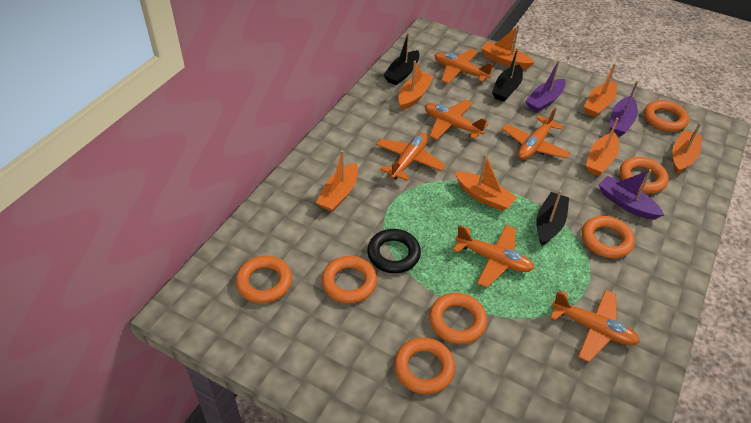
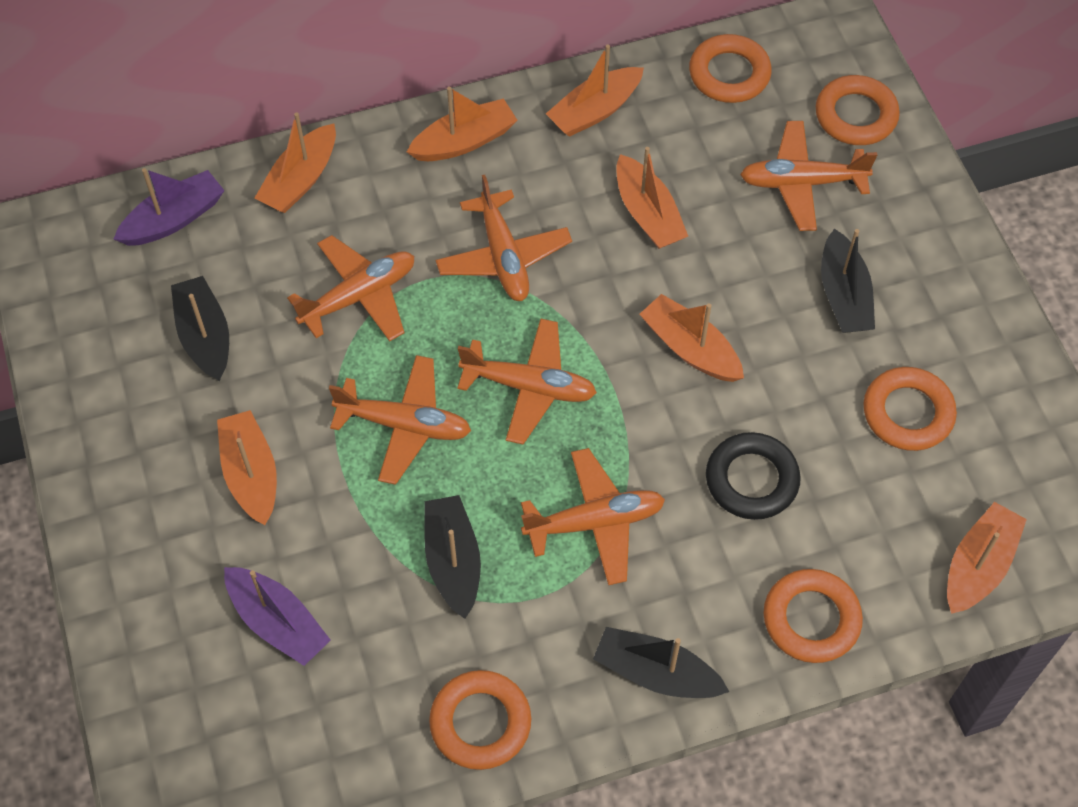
black boat: 3 -> 4
orange ring: 7 -> 5
purple boat: 3 -> 2

